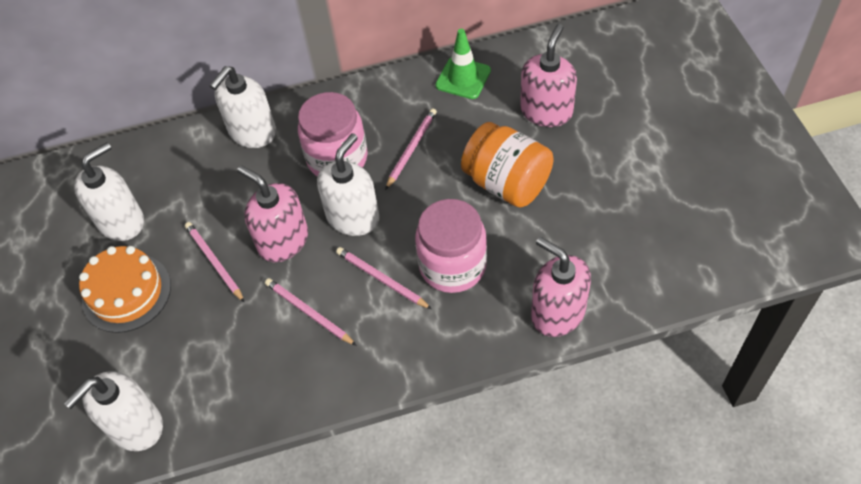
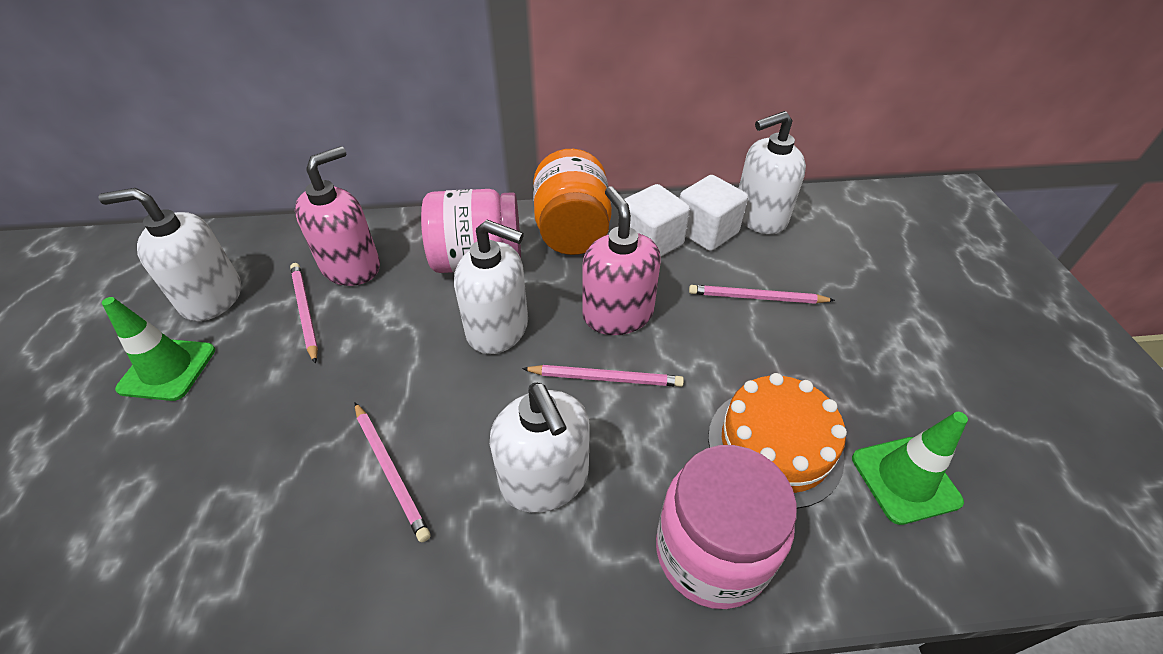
green traffic cone: 1 -> 2
pink soap dispenser: 3 -> 2
white cube: 0 -> 2

